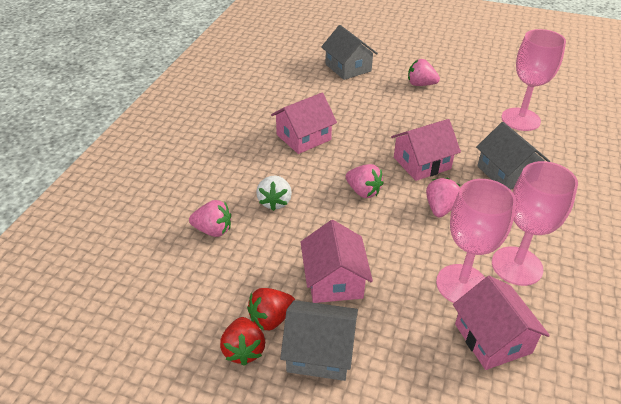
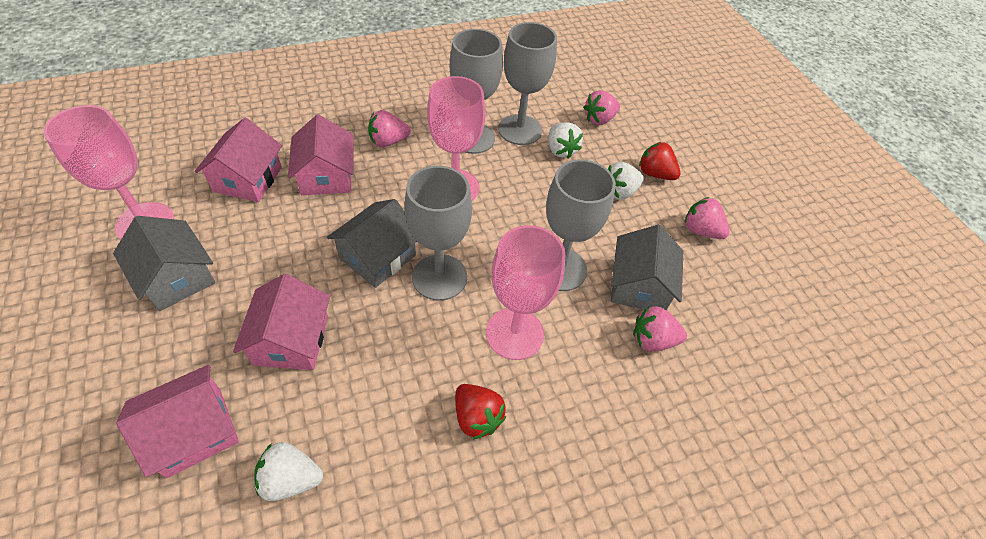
grey goblet: 0 -> 4
white strawberry: 1 -> 3

